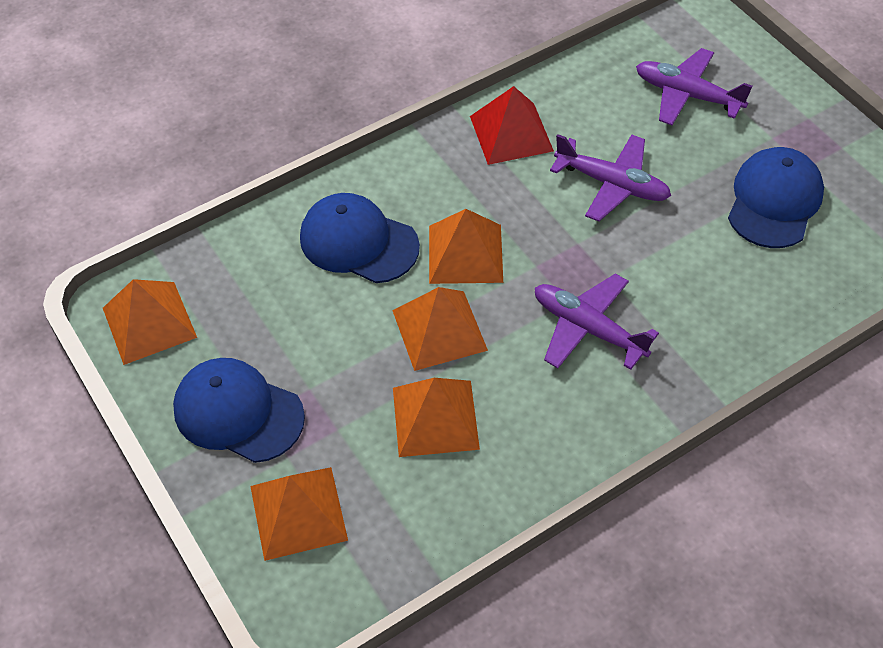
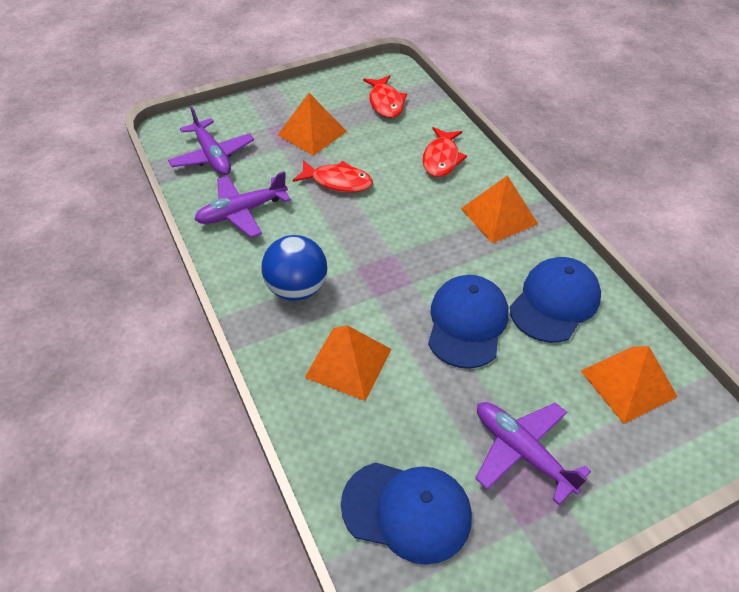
blue ball: 0 -> 1
orange pyramid: 5 -> 4
red fish: 0 -> 3
red pyramid: 1 -> 0

